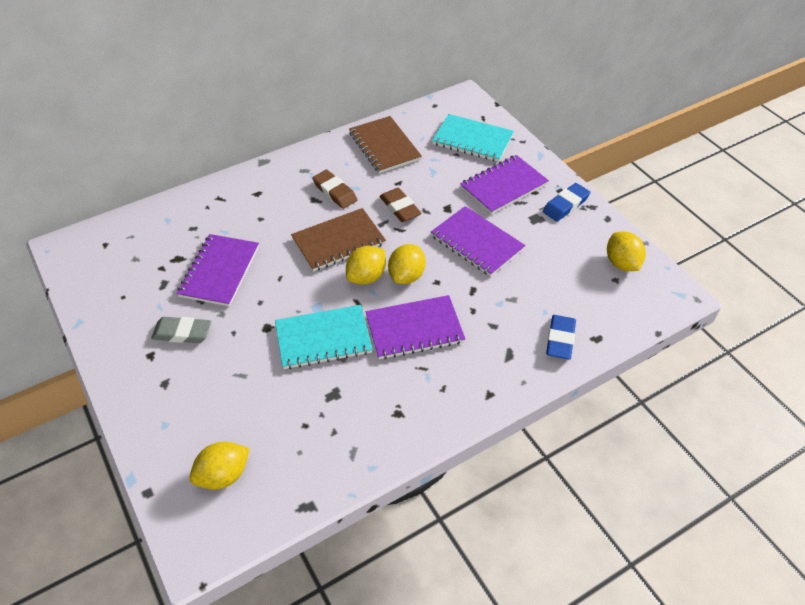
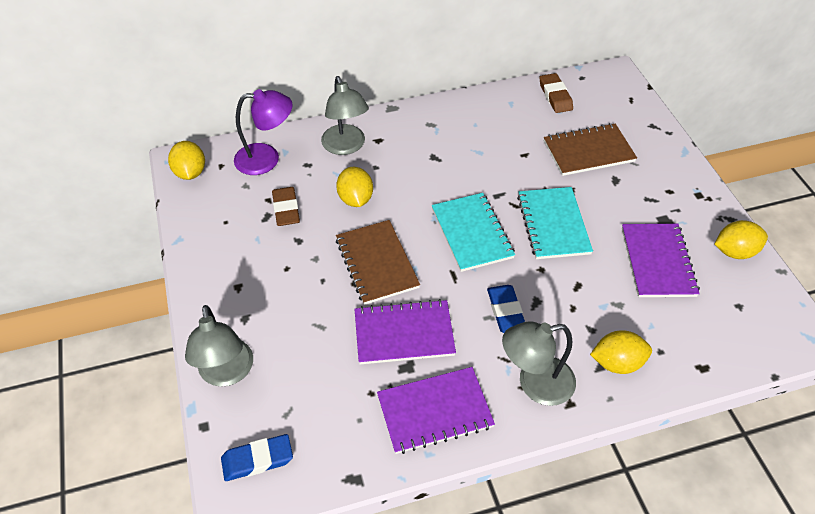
grey eraser: 1 -> 0
grey lamp: 0 -> 3
purple lamp: 0 -> 1
purple notebook: 4 -> 3

